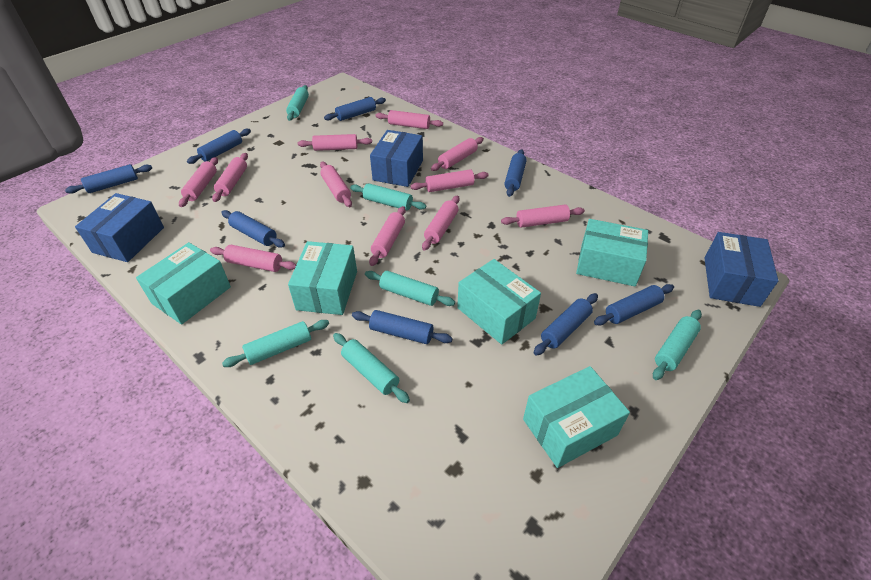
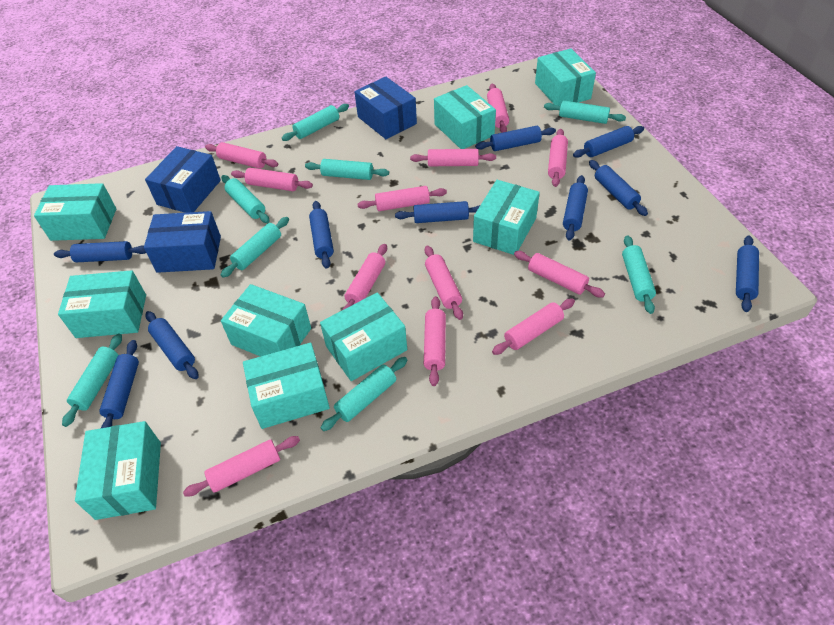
blue rolling pin: 8 -> 10
pink rolling pin: 11 -> 12
turquoise box: 5 -> 9
turquoise rolling pin: 6 -> 8

